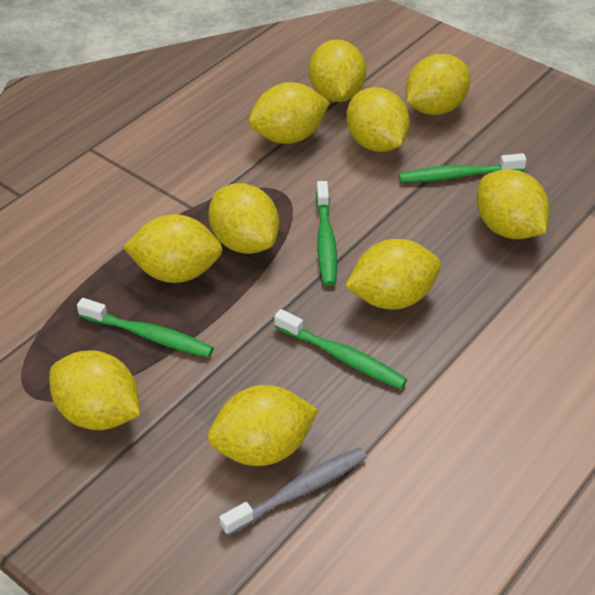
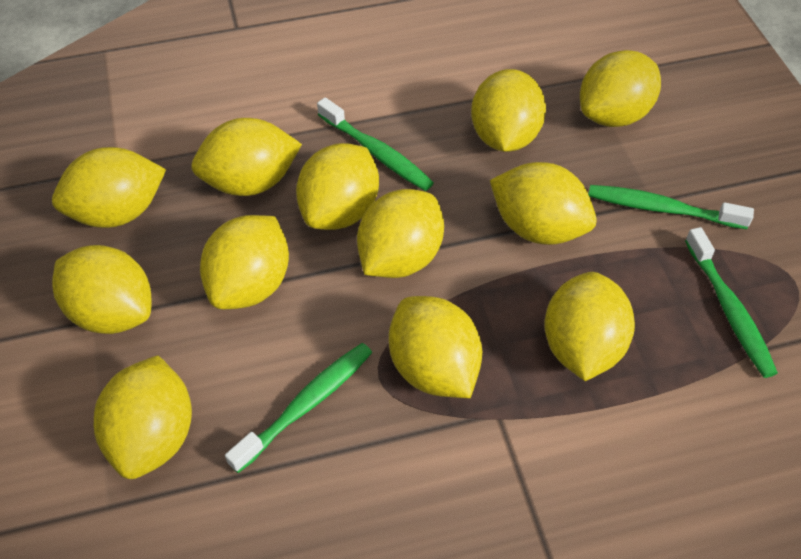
grey toothbrush: 1 -> 0
yellow lemon: 10 -> 12

